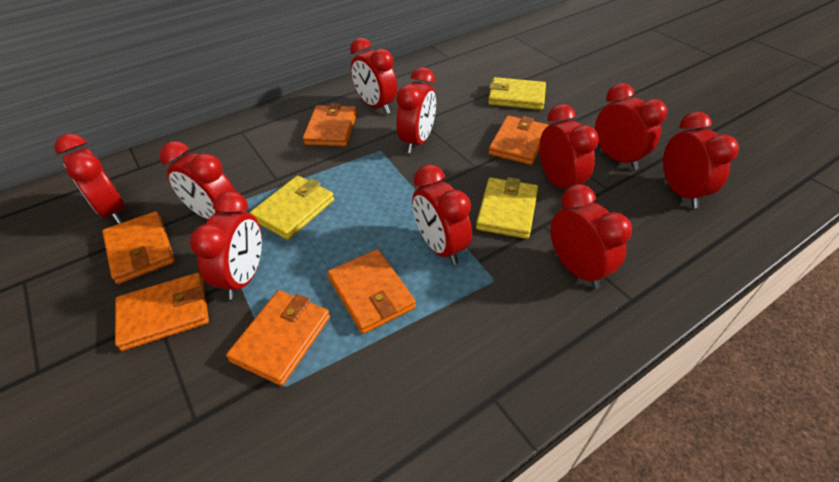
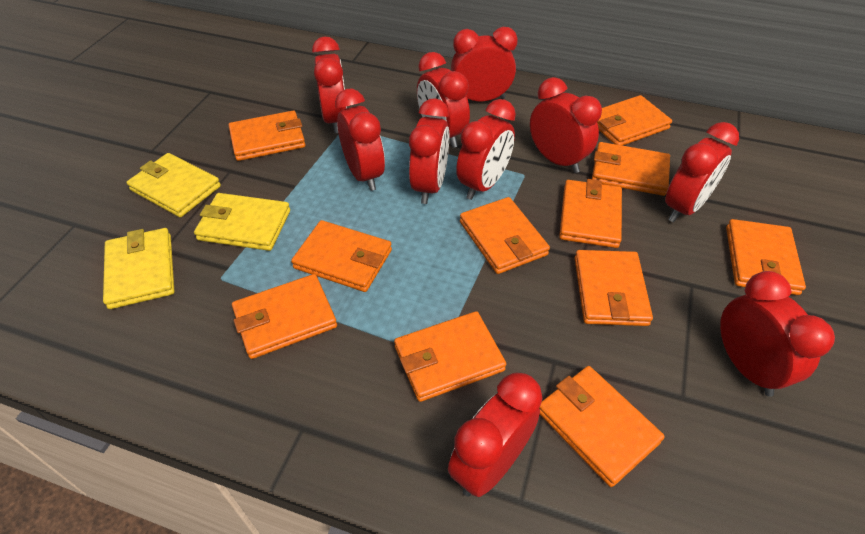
orange wallet: 6 -> 11

